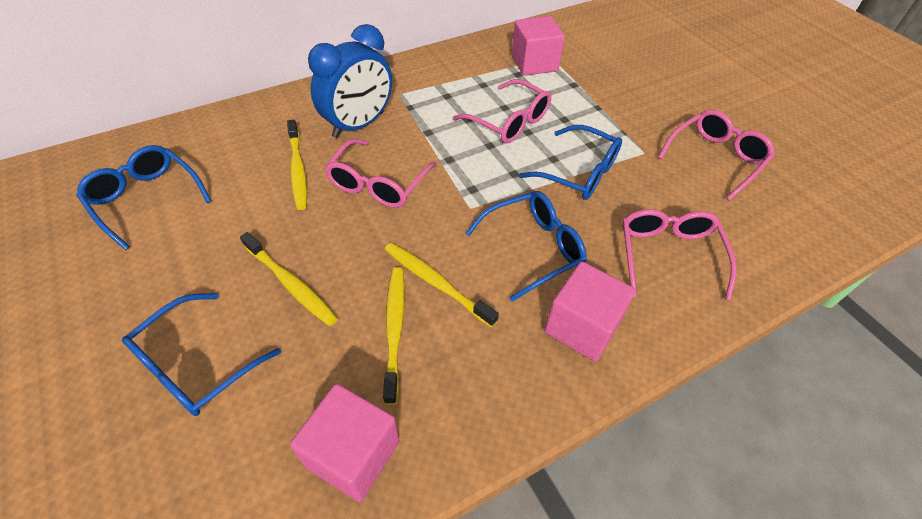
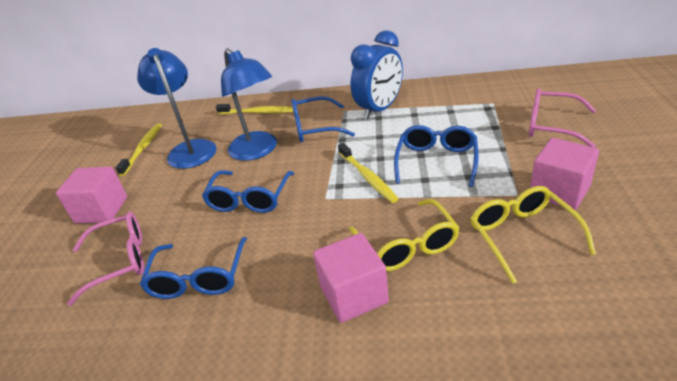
blue lamp: 0 -> 2
pink glasses: 4 -> 2
yellow glasses: 0 -> 2
yellow toothbrush: 4 -> 3

